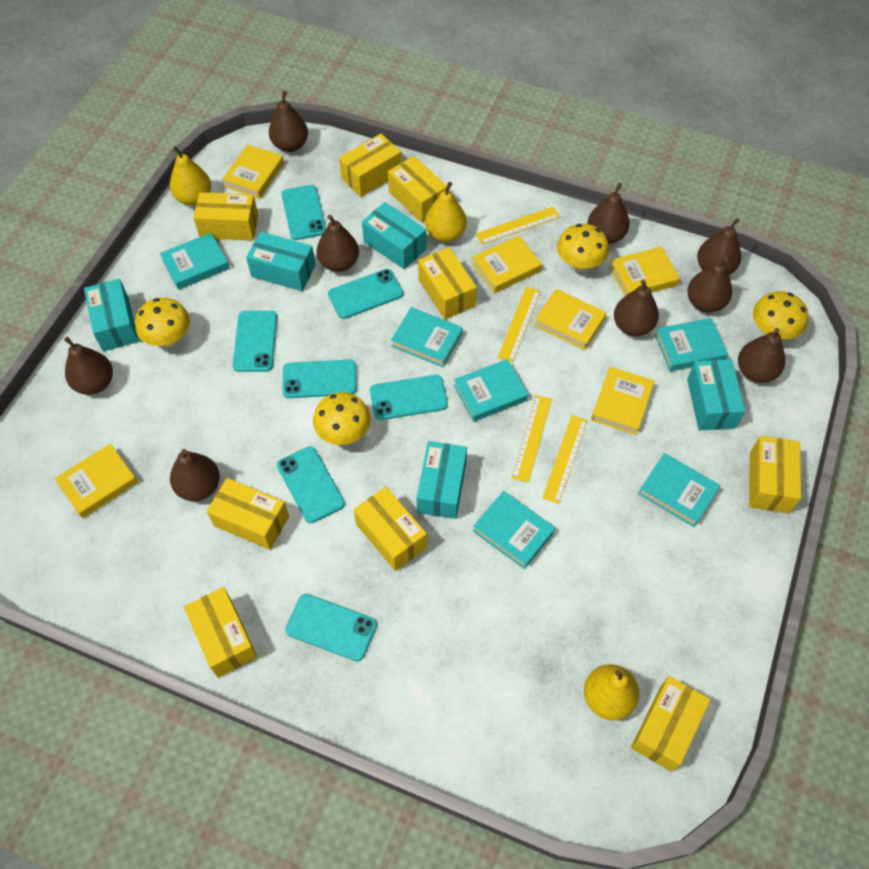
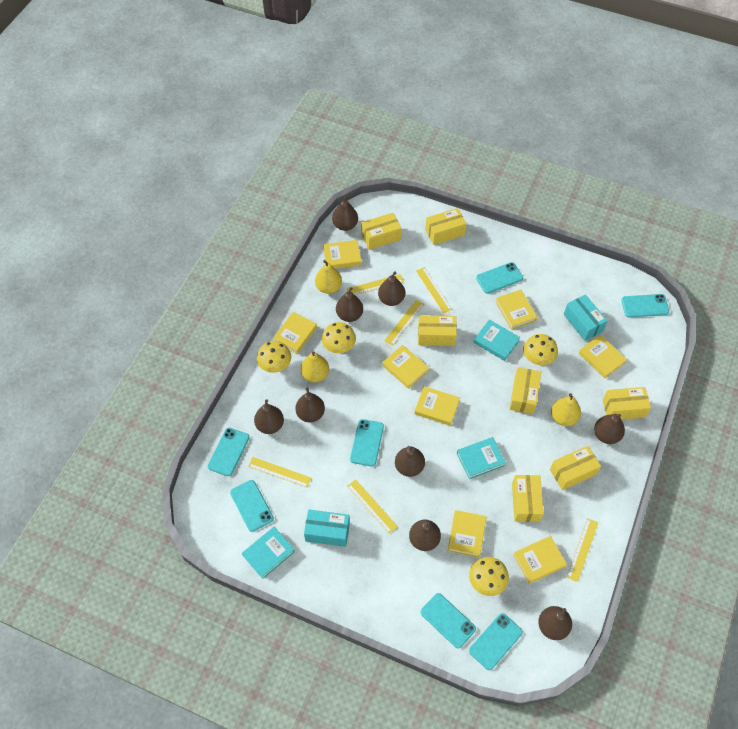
turquoise book: 6 -> 3
turquoise box: 5 -> 2
yellow book: 6 -> 8
yellow box: 9 -> 7
yellow ruler: 4 -> 6

